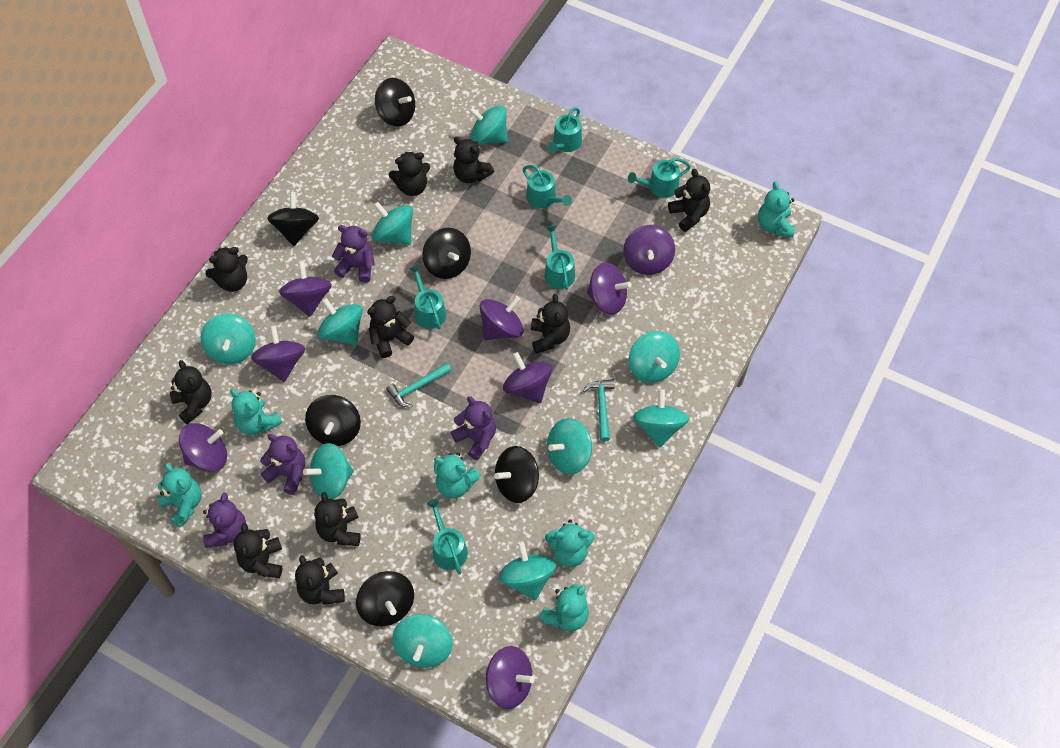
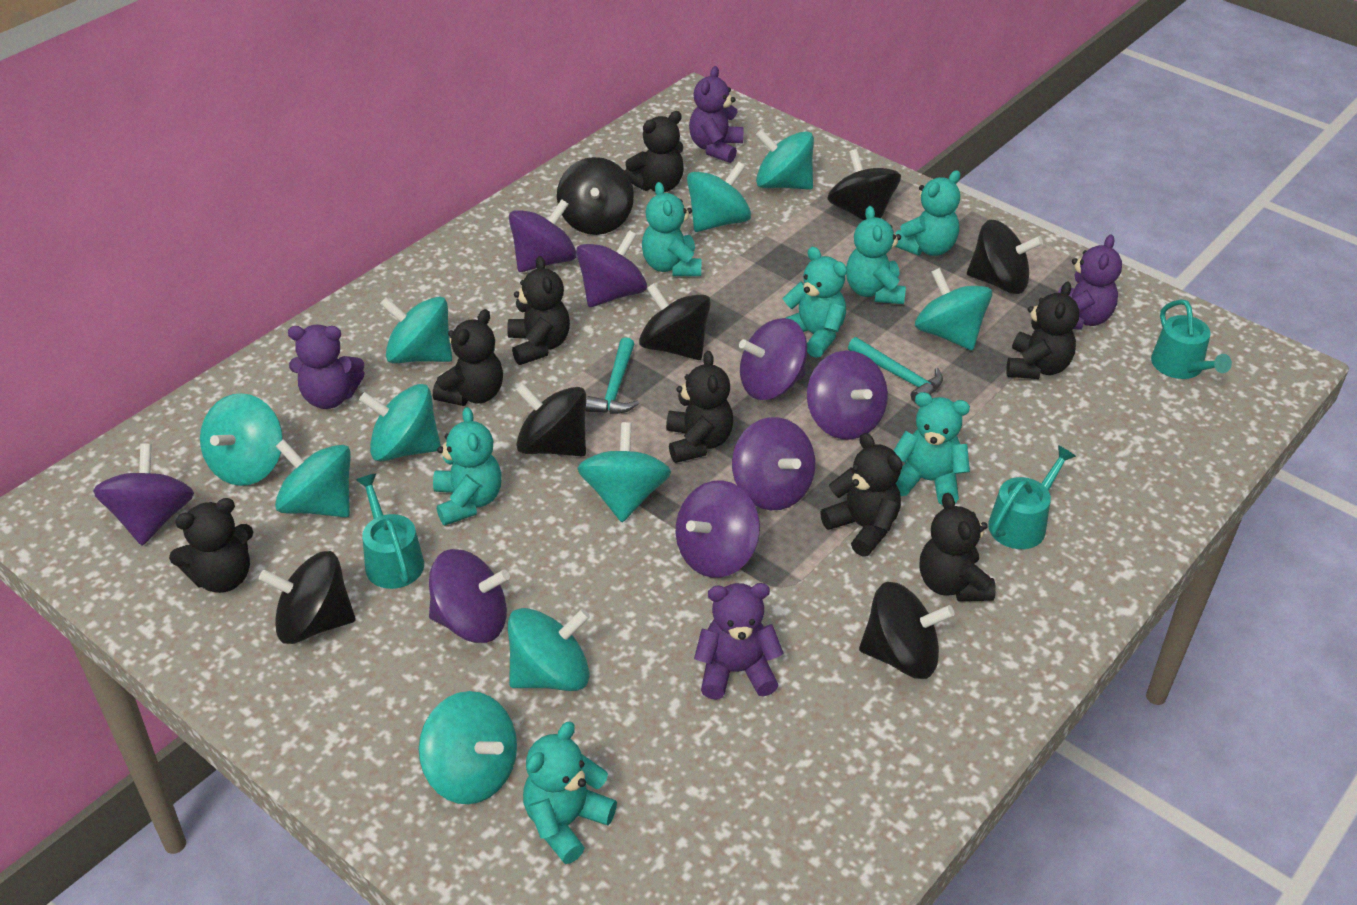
black spinning top: 6 -> 7
black teddy bear: 10 -> 8
turquoise teddy bear: 6 -> 7
turquoise watering can: 6 -> 3

